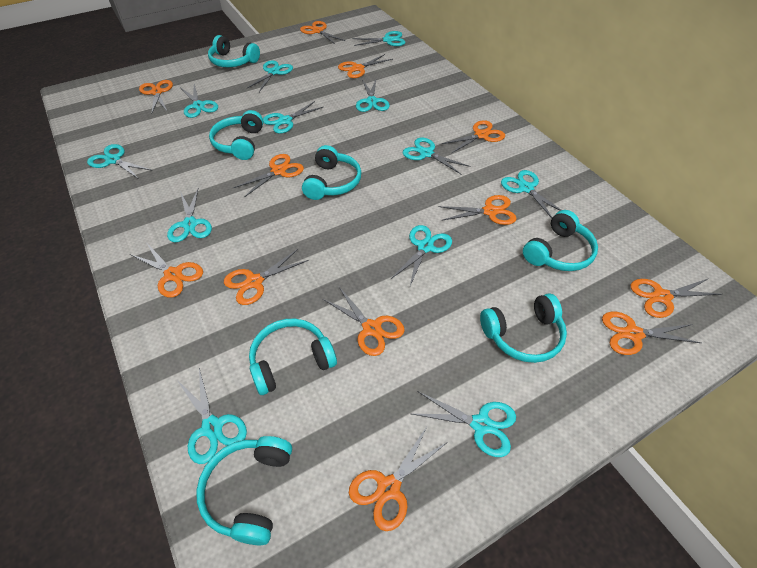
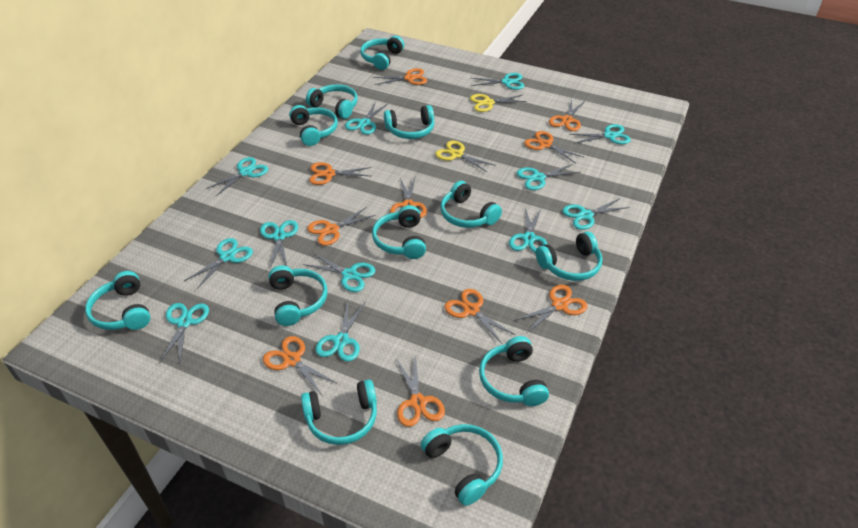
orange scissors: 12 -> 10
turquoise headphones: 7 -> 12
yellow scissors: 0 -> 2

